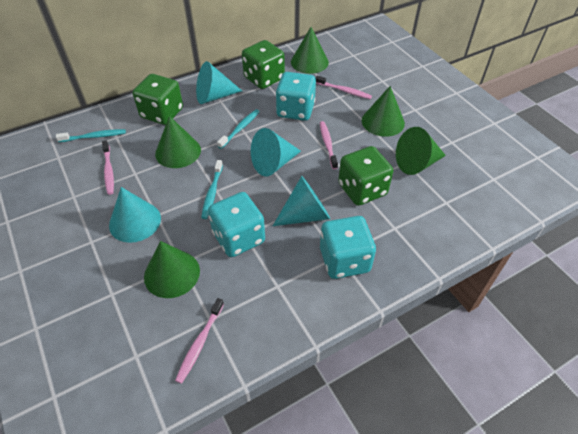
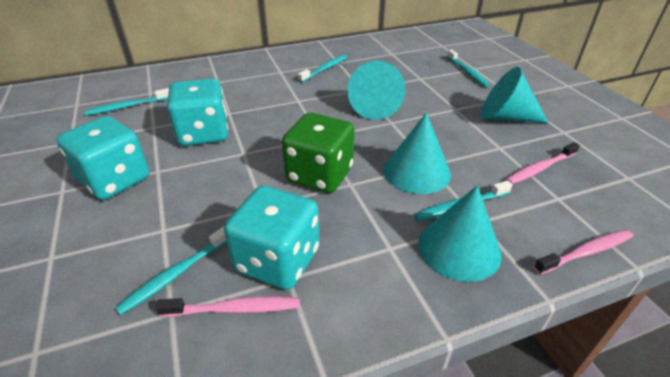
green cone: 5 -> 0
green dice: 3 -> 1
pink toothbrush: 4 -> 3
turquoise toothbrush: 3 -> 5

